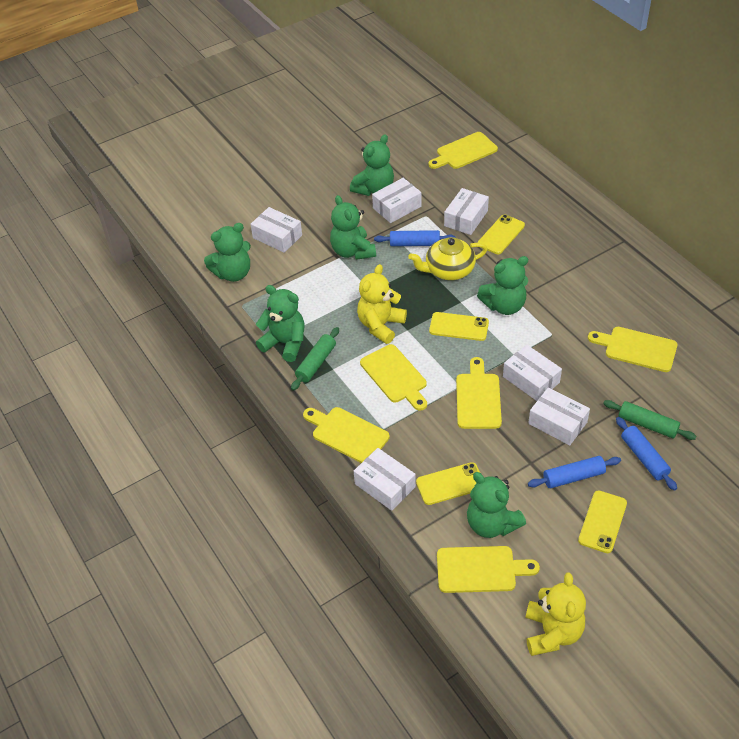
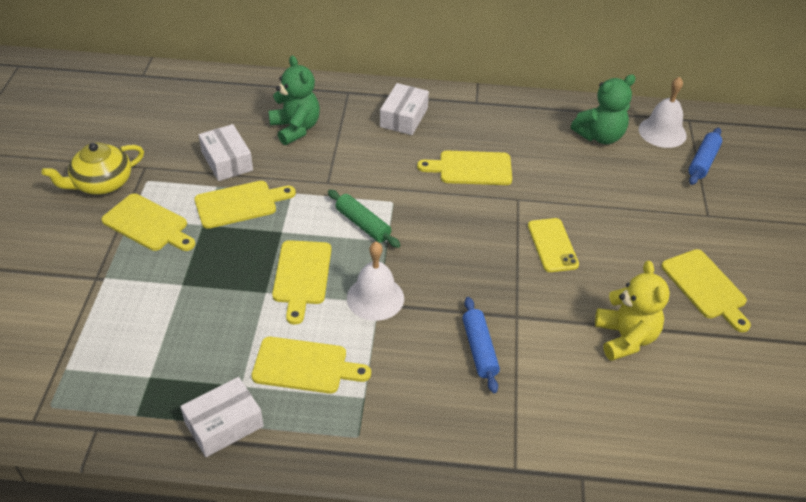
blue rolling pin: 3 -> 2
green rolling pin: 2 -> 1
green teddy bear: 6 -> 2
white bell: 0 -> 2
white box: 6 -> 3
yellow phone: 4 -> 1
yellow teddy bear: 2 -> 1

